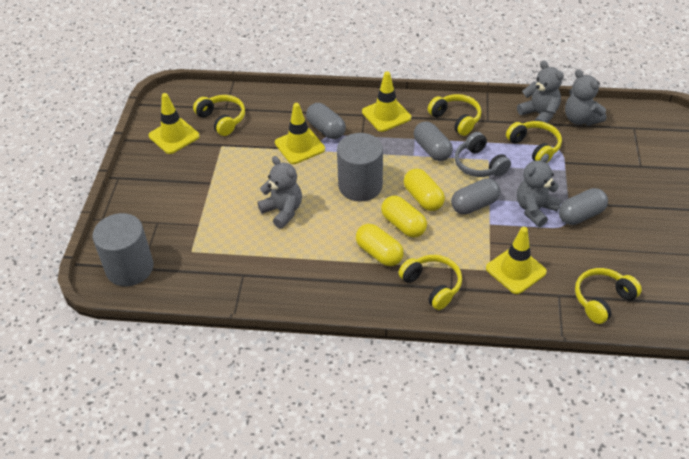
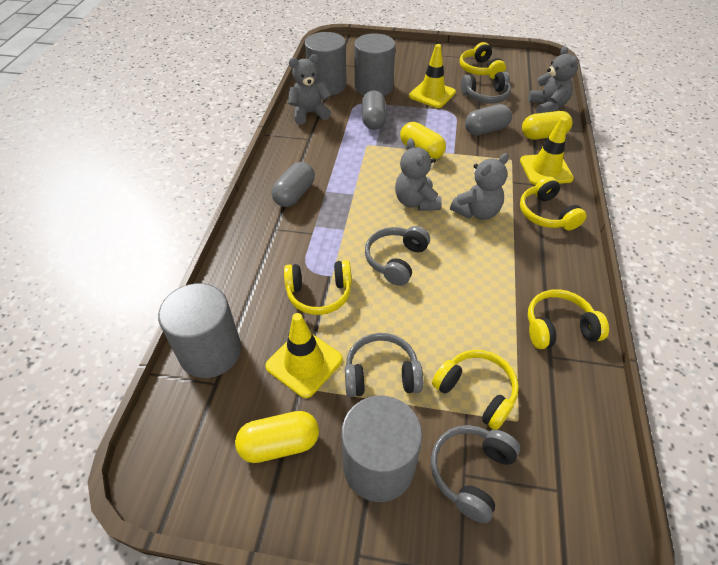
grey capsule: 4 -> 3
grey cylinder: 2 -> 4
grey headphones: 1 -> 4
yellow traffic cone: 4 -> 3

